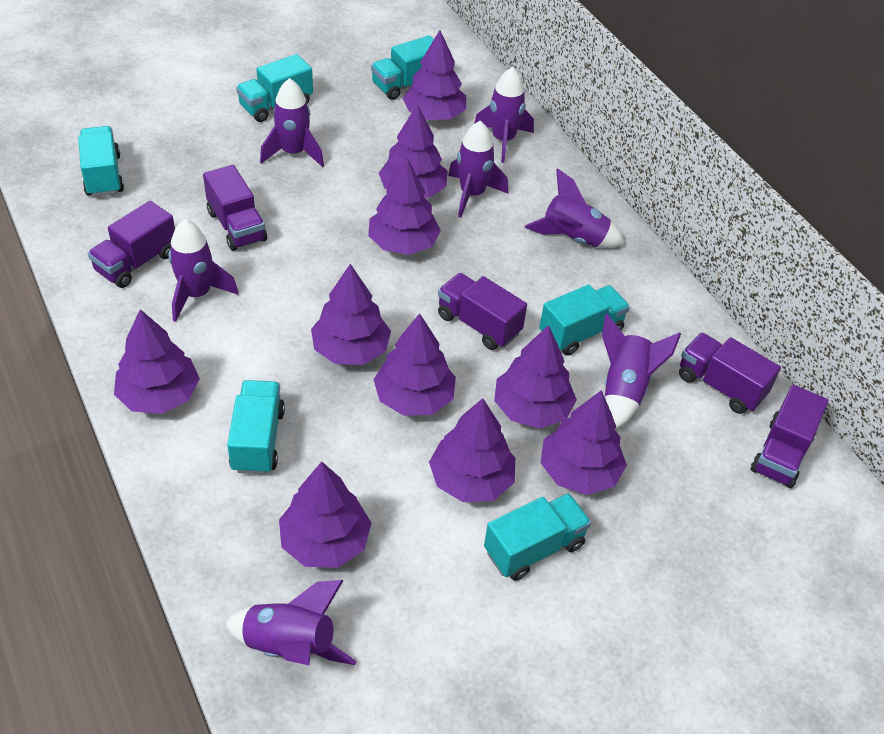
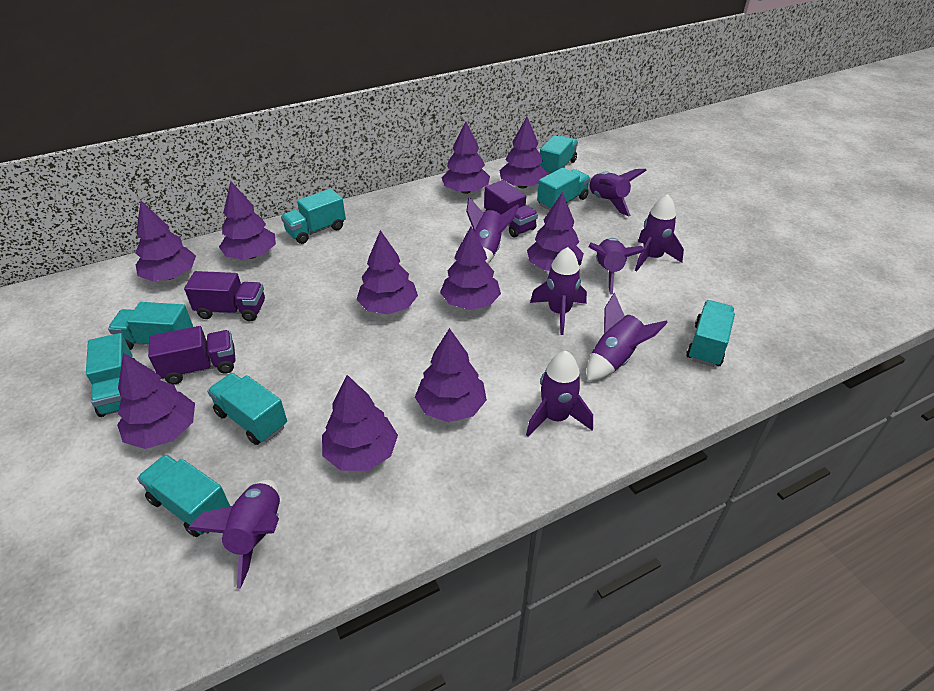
purple rocket: 7 -> 8
purple truck: 5 -> 3
turquoise truck: 6 -> 8

